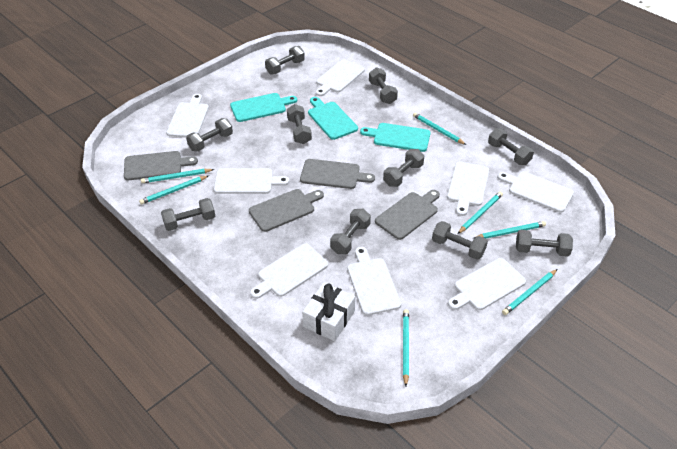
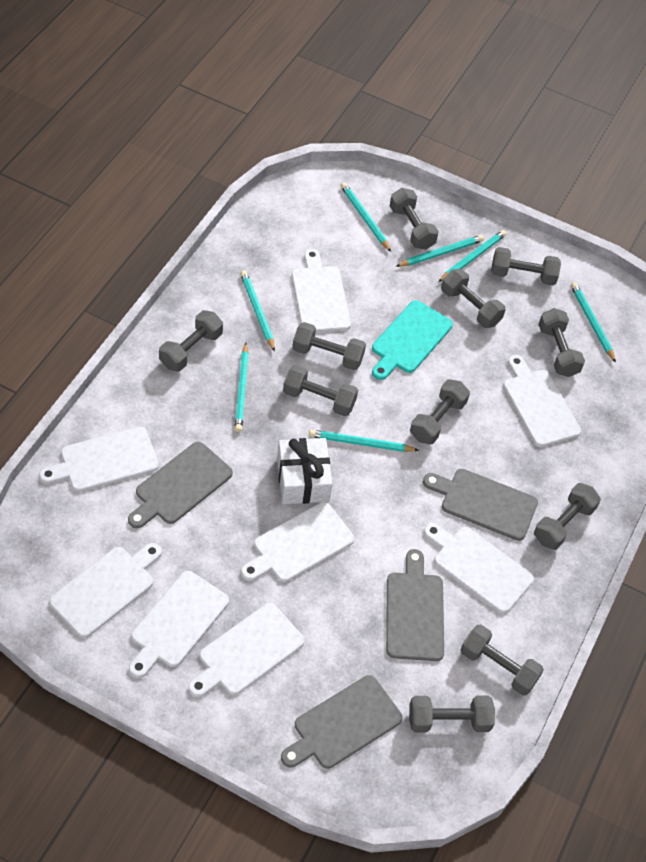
grey dumbbell: 10 -> 11
turquoise cutting board: 3 -> 1

